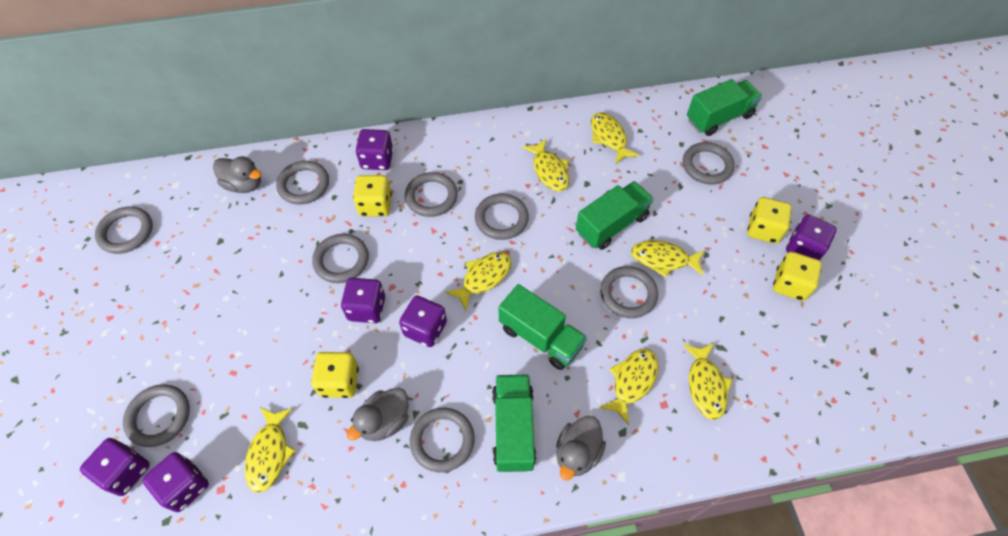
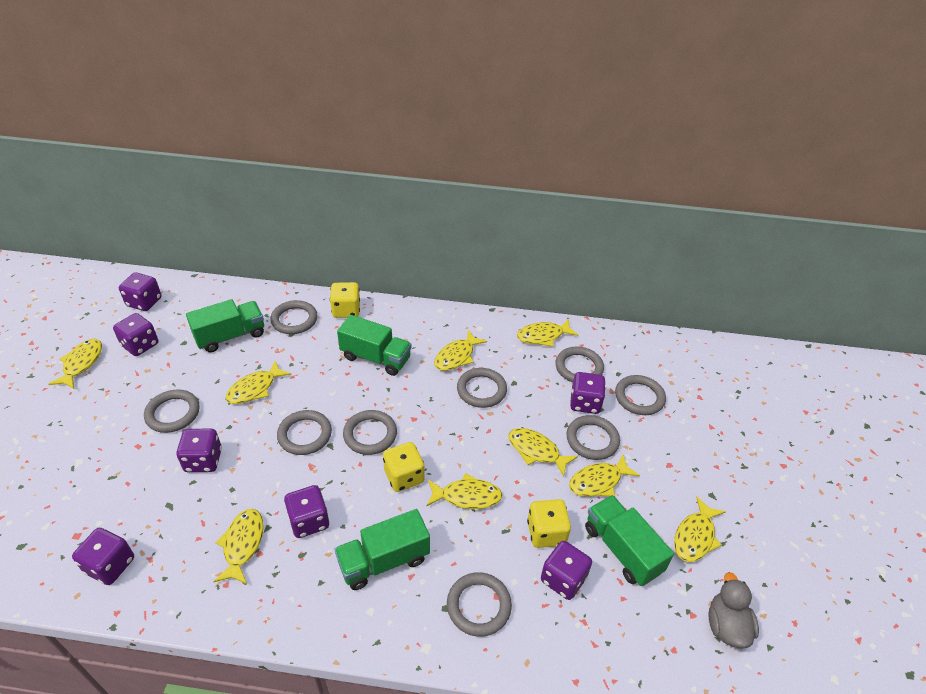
grey duck: 3 -> 1
purple dice: 6 -> 7
yellow dice: 4 -> 3
yellow fish: 7 -> 9

